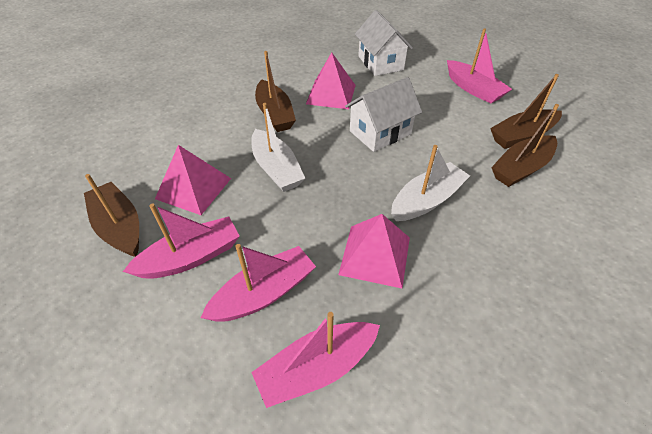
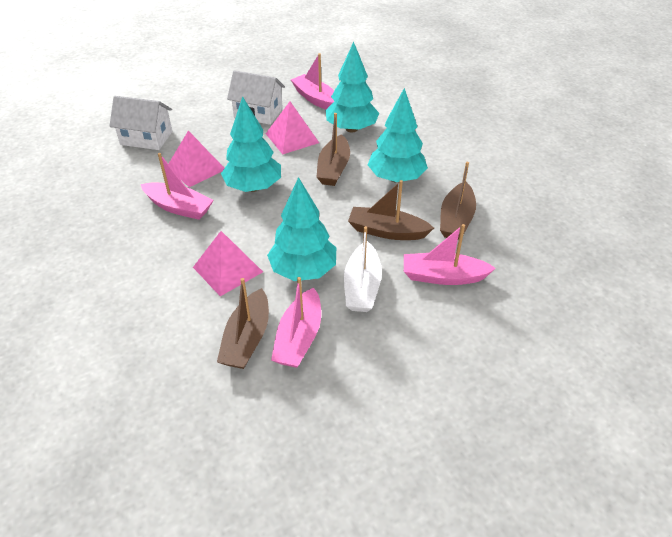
turquoise tree: 0 -> 4
white boat: 2 -> 1

